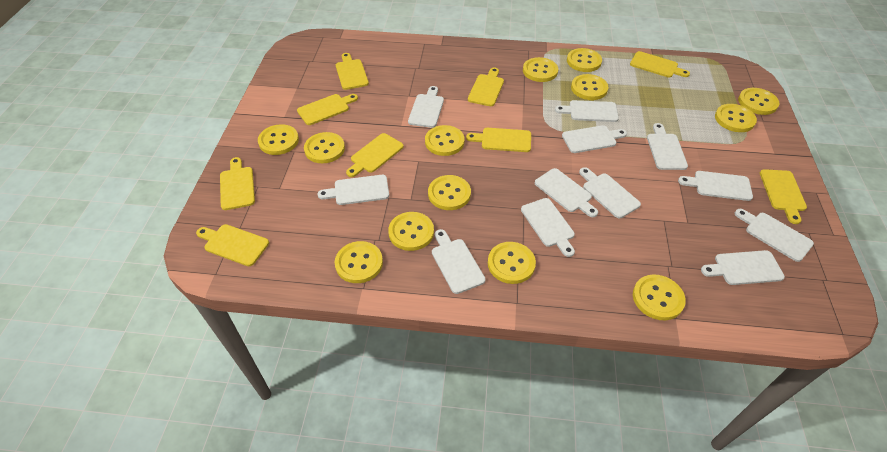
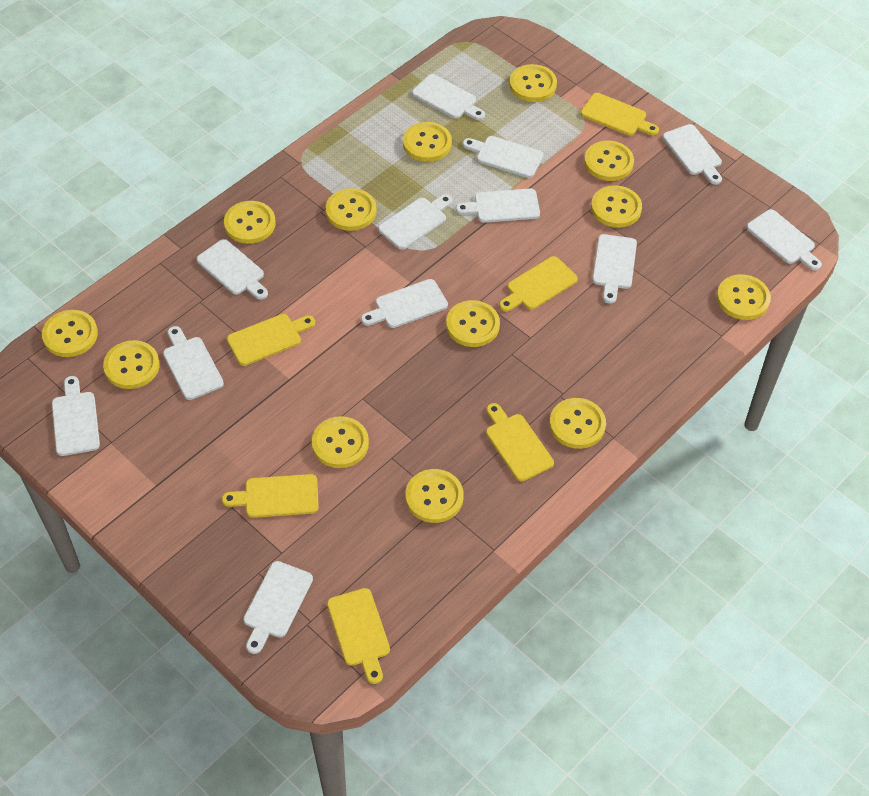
yellow cutting board: 9 -> 6

